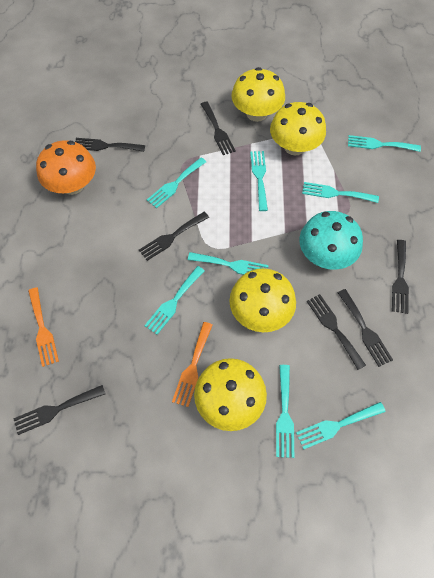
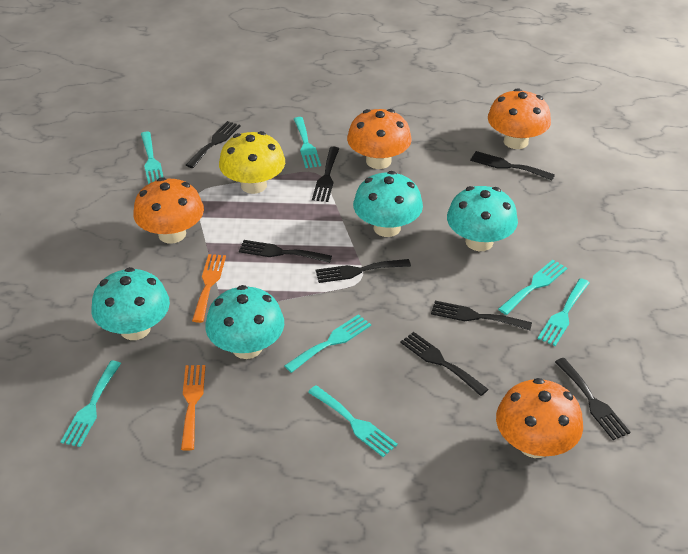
black fork: 7 -> 8
orange mushroom: 1 -> 4
turquoise fork: 8 -> 7
turquoise mushroom: 1 -> 4
yellow mushroom: 4 -> 1

